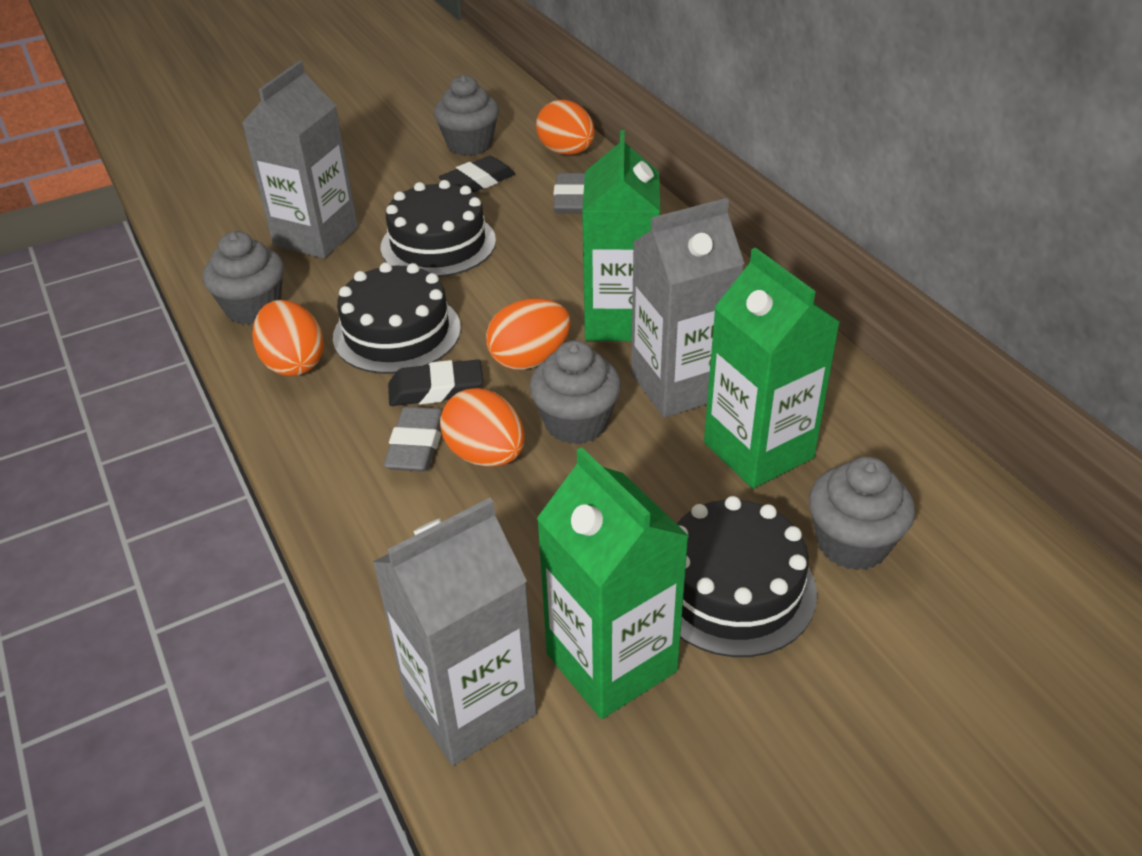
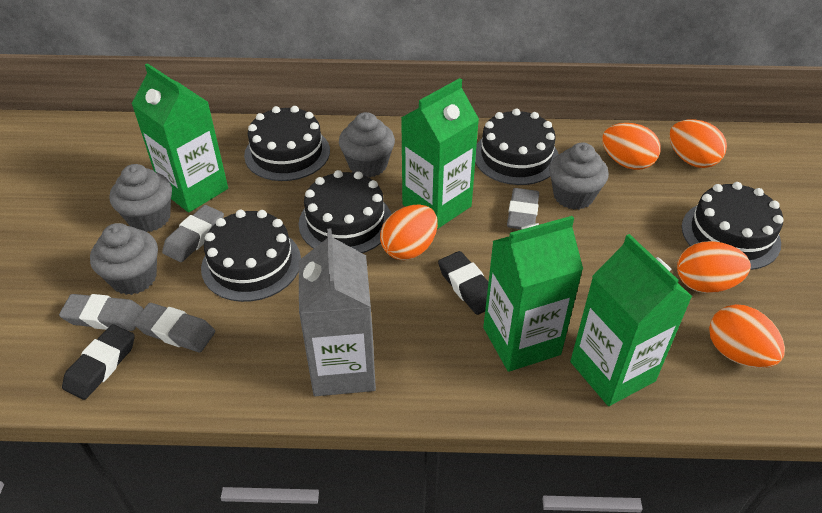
black cake: 3 -> 5
green carton: 3 -> 4
grey carton: 3 -> 1
grey eraser: 2 -> 4
orange egg: 4 -> 5

